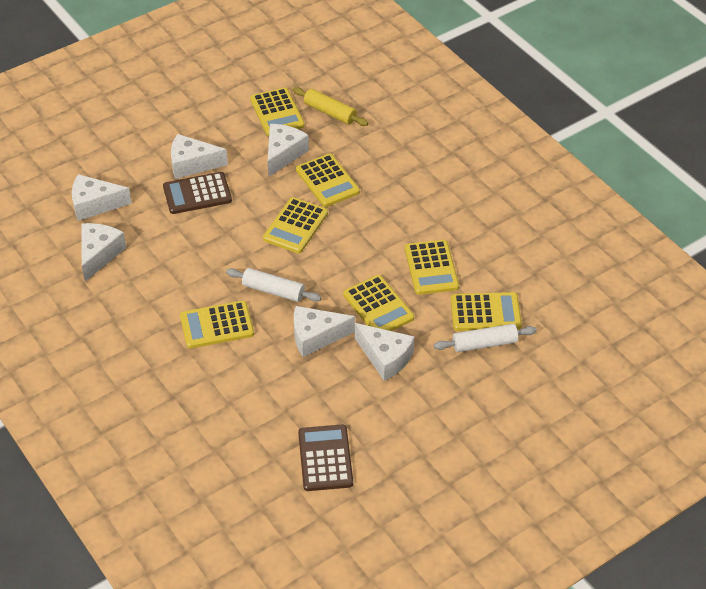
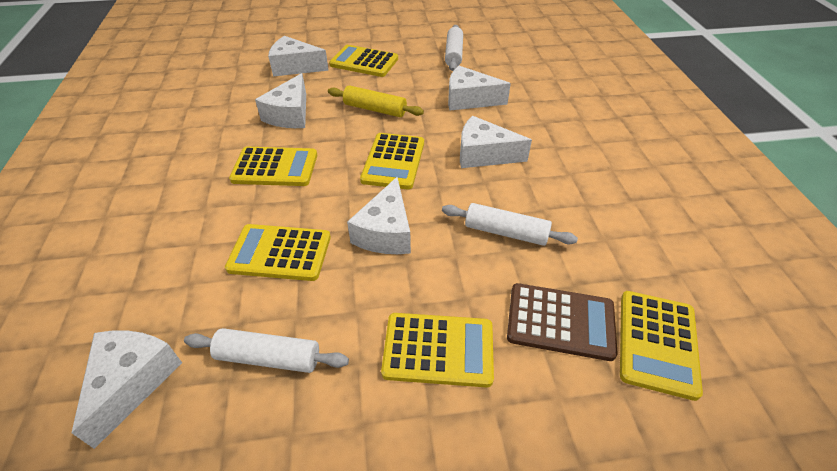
brown calculator: 2 -> 1
white rolling pin: 2 -> 3
yellow calculator: 7 -> 6

